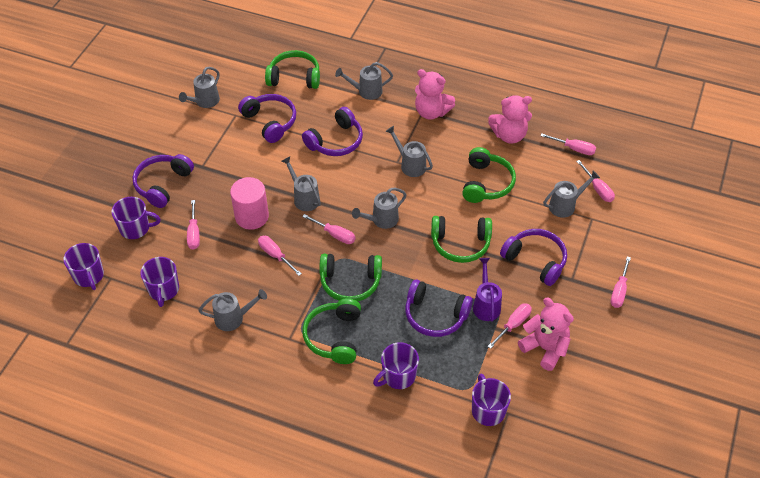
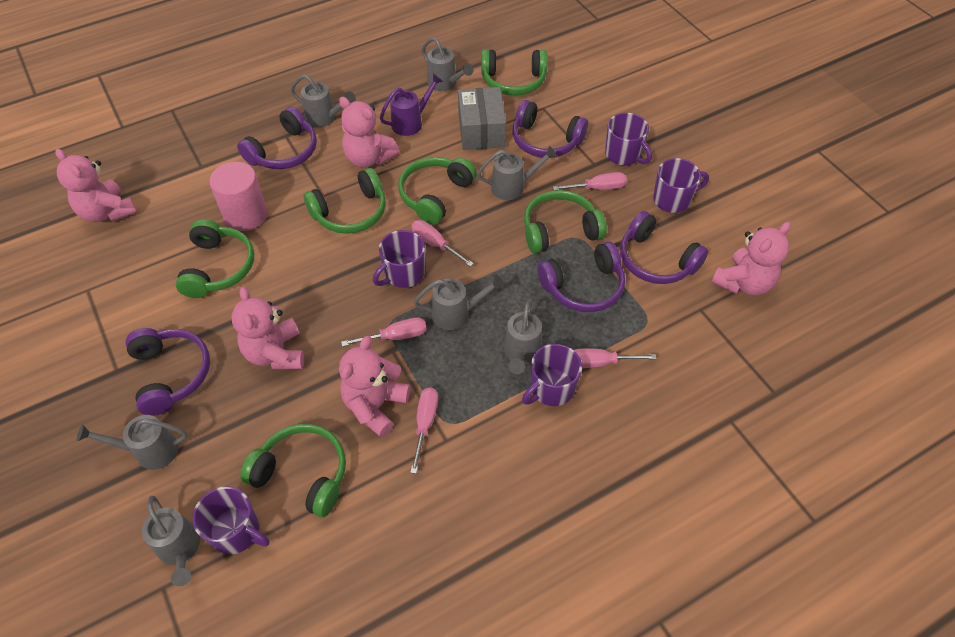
green headphones: 5 -> 6
grey box: 0 -> 1
pink screwdriver: 7 -> 5
pink teddy bear: 3 -> 5

